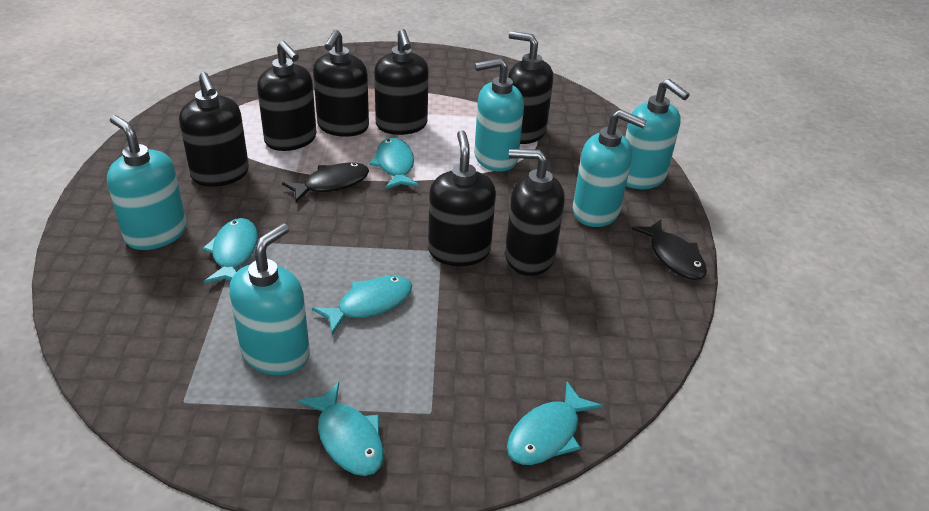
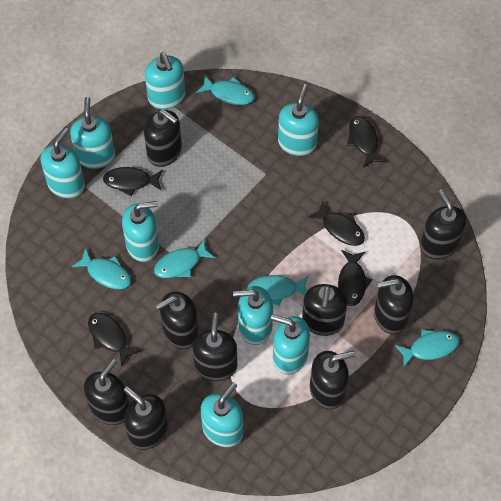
black fish: 2 -> 5
black soap dispenser: 7 -> 9
turquoise soap dispenser: 5 -> 8

